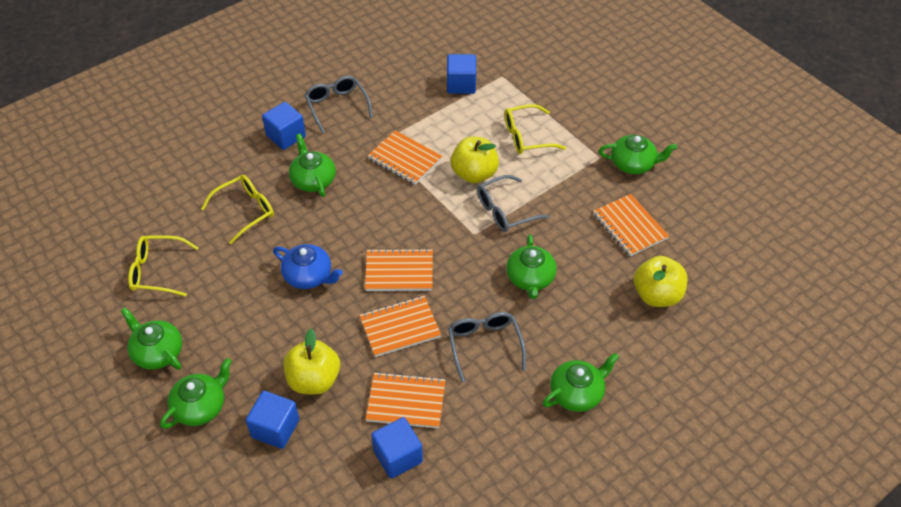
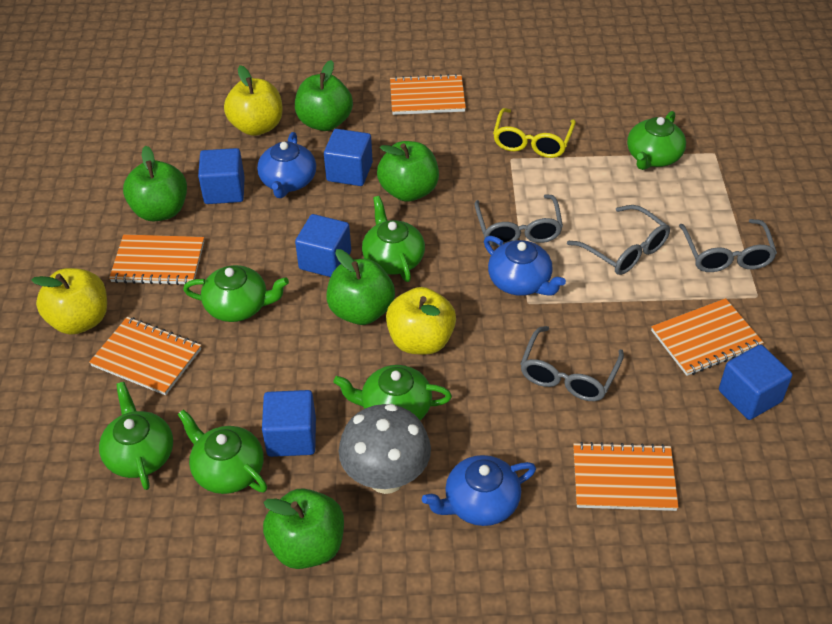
blue cube: 4 -> 5
blue teapot: 1 -> 3
green apple: 0 -> 5
grey glasses: 3 -> 4
grey mushroom: 0 -> 1
yellow glasses: 3 -> 1

